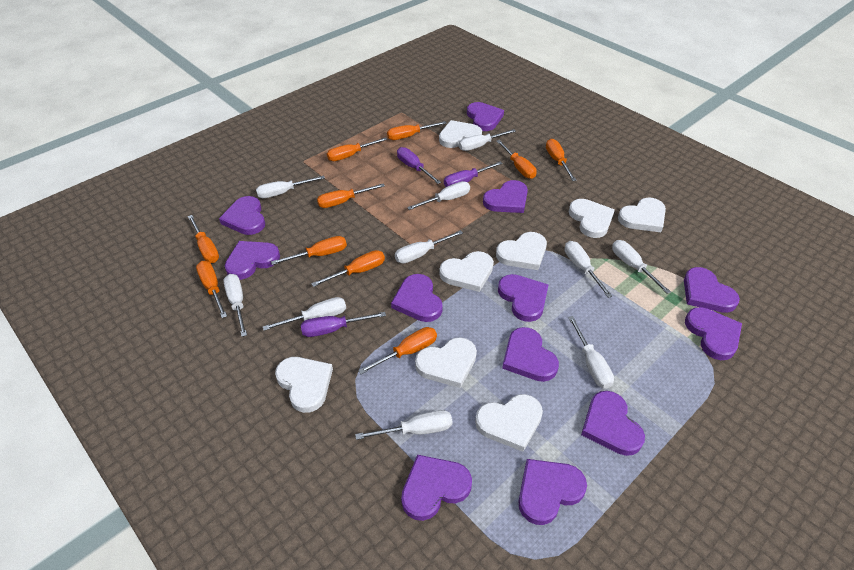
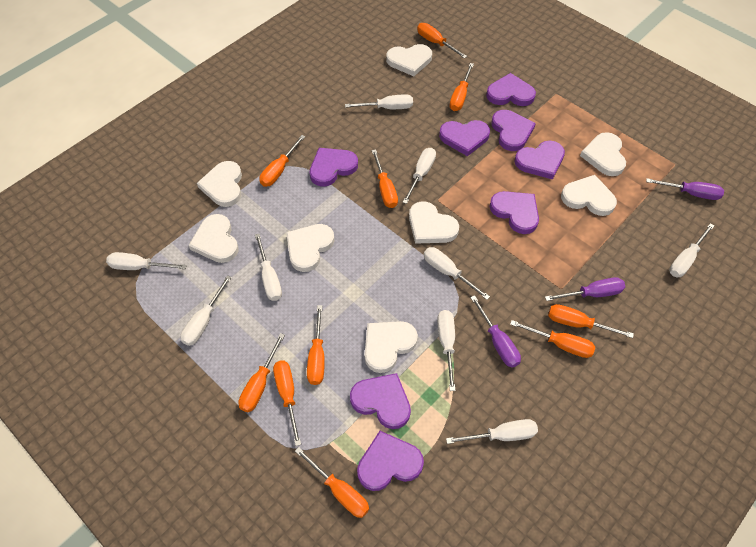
purple heart: 12 -> 8
white screwdriver: 10 -> 9

